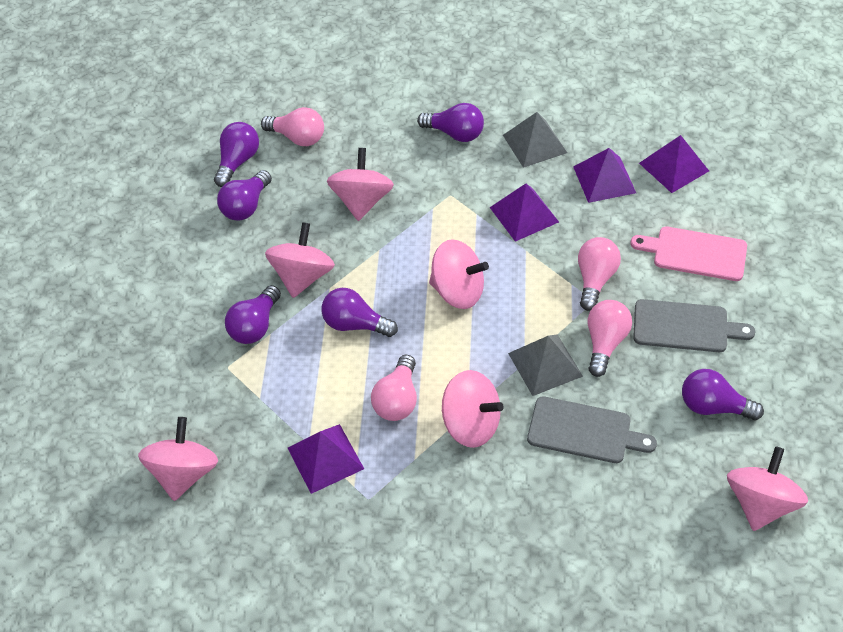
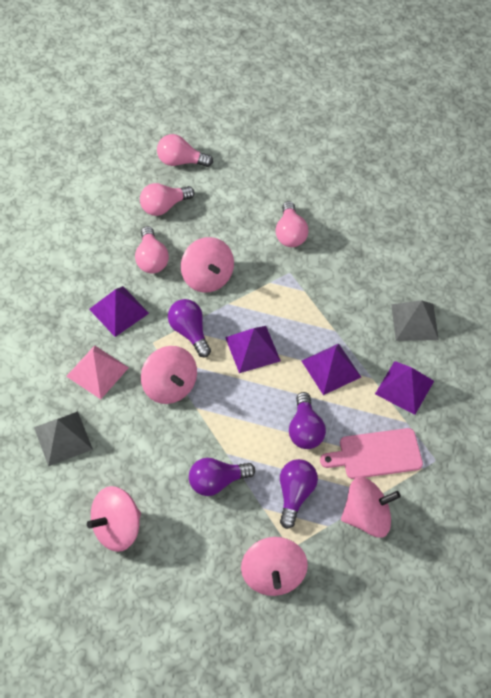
grey cutting board: 2 -> 0
pink pyramid: 0 -> 1
pink spinning top: 6 -> 5
purple light bulb: 6 -> 4

